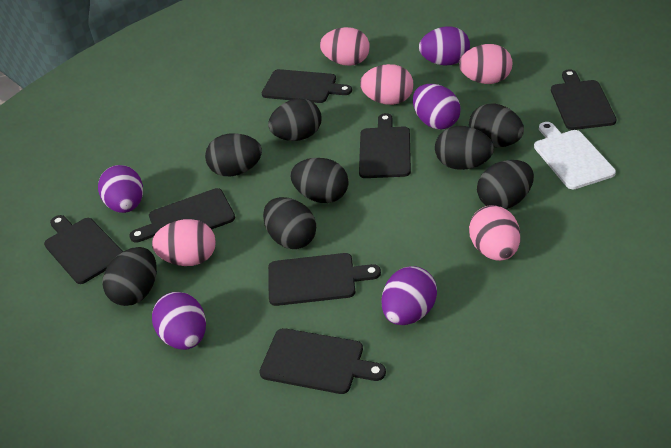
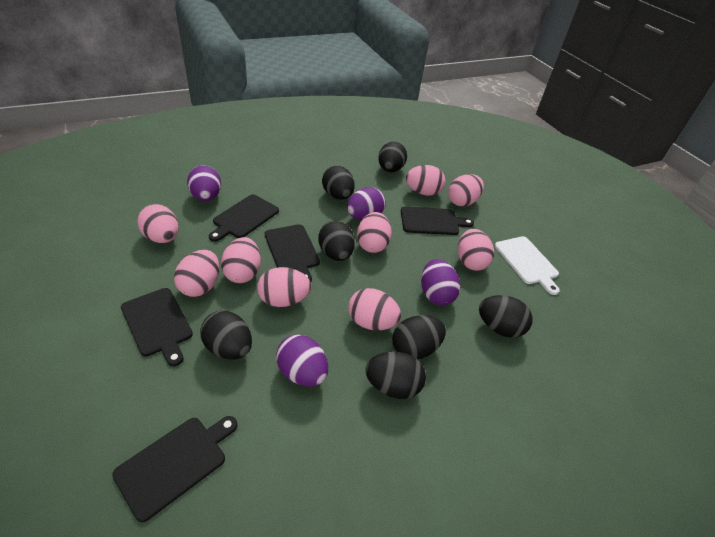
black cutting board: 7 -> 5
black egg: 8 -> 7
pink egg: 5 -> 9
purple egg: 5 -> 4

